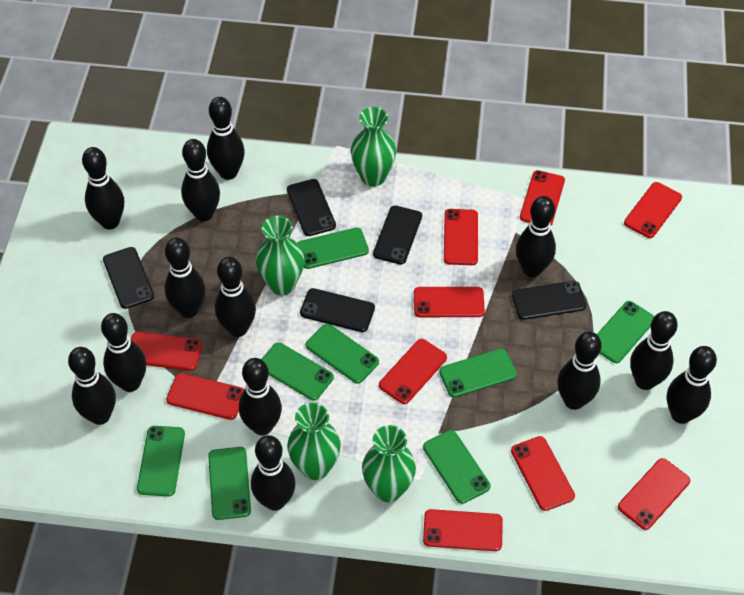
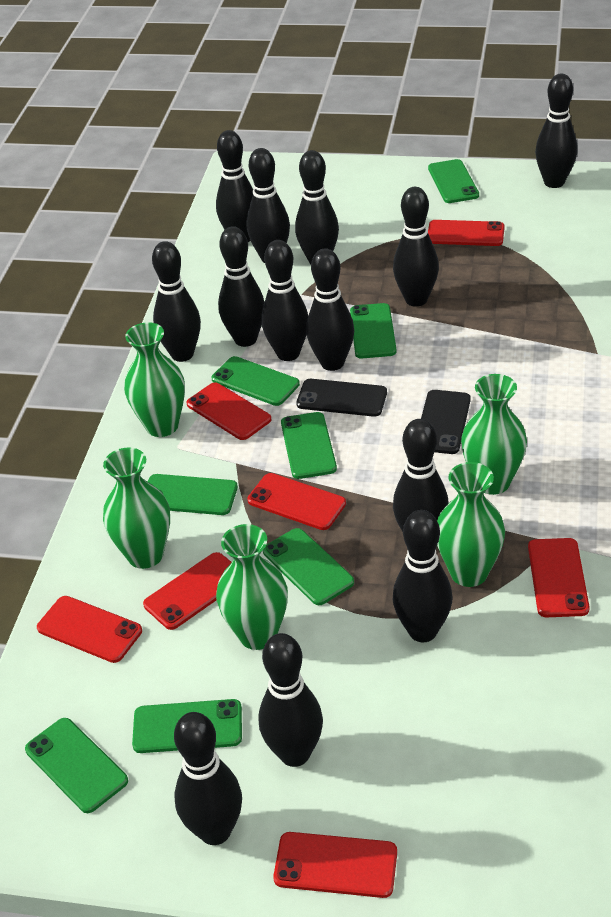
black phone: 5 -> 2
green vase: 4 -> 5
red phone: 10 -> 7

